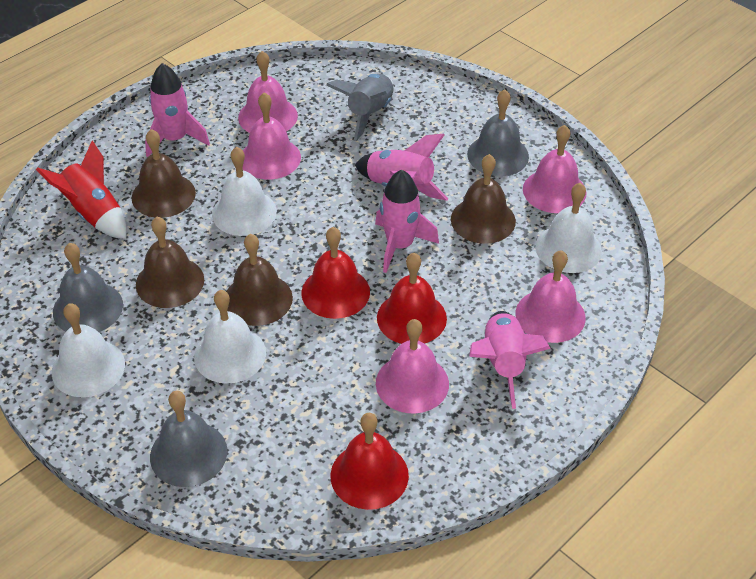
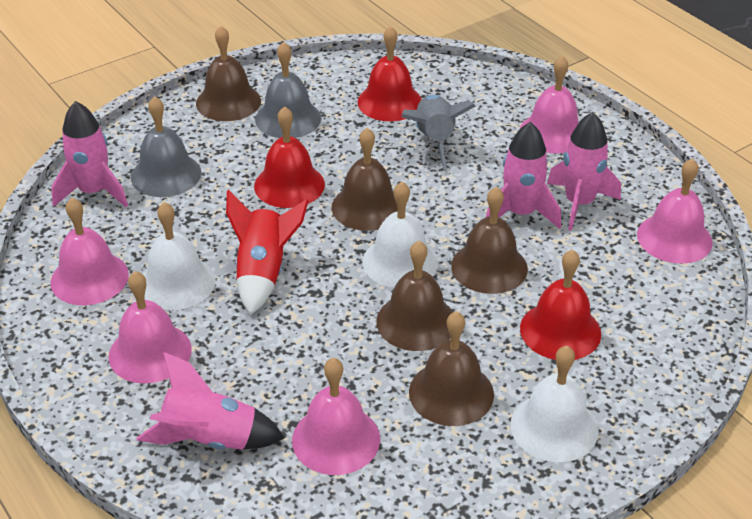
brown bell: 4 -> 5
grey bell: 3 -> 2
white bell: 4 -> 3

